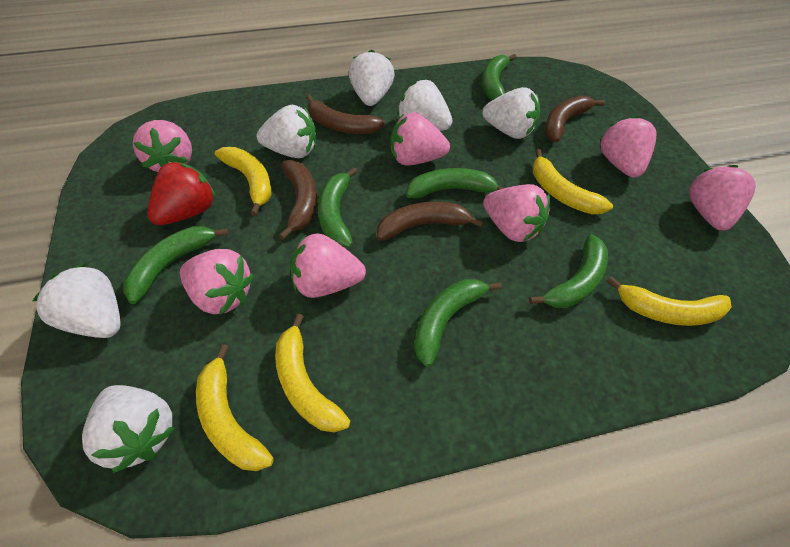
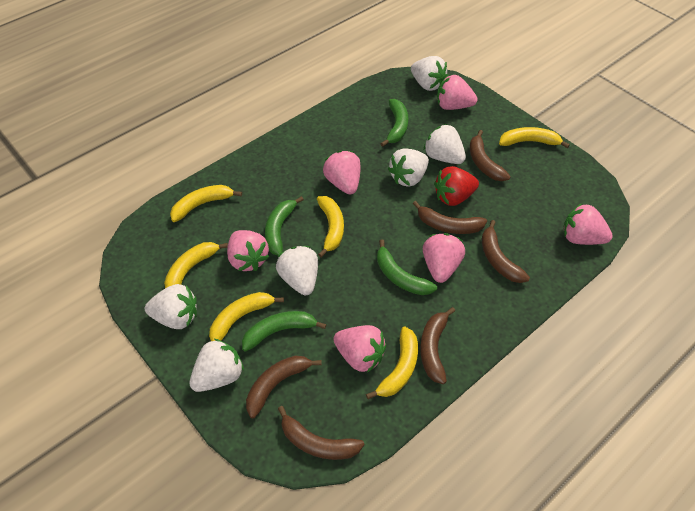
brown banana: 4 -> 6
green banana: 6 -> 4
pink strawberry: 7 -> 6
yellow banana: 5 -> 6

